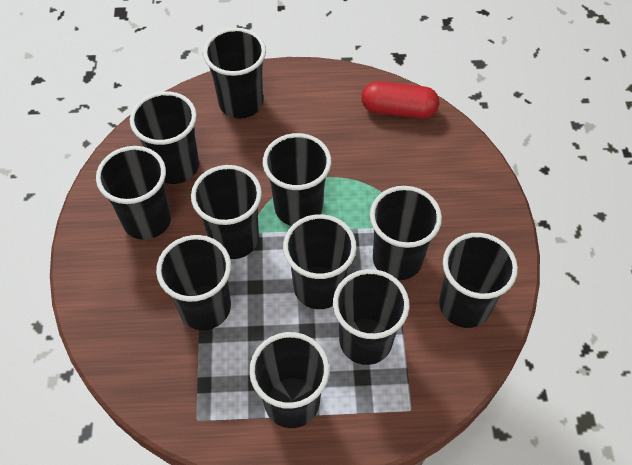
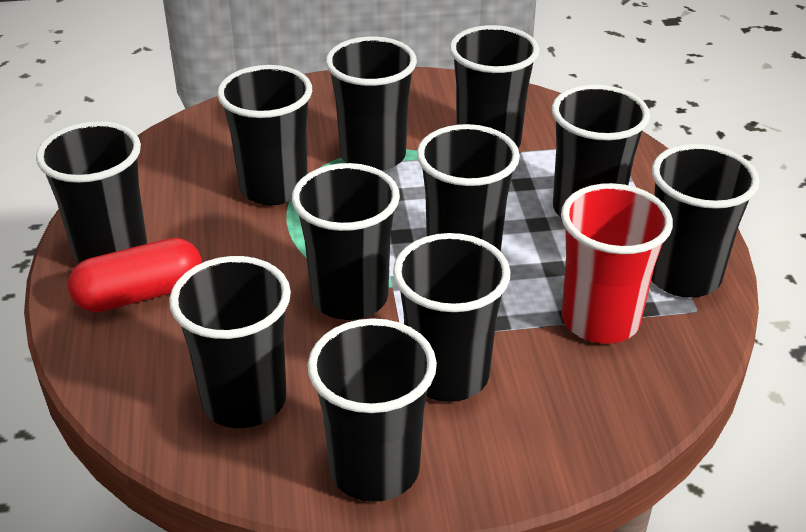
red cup: 0 -> 1

